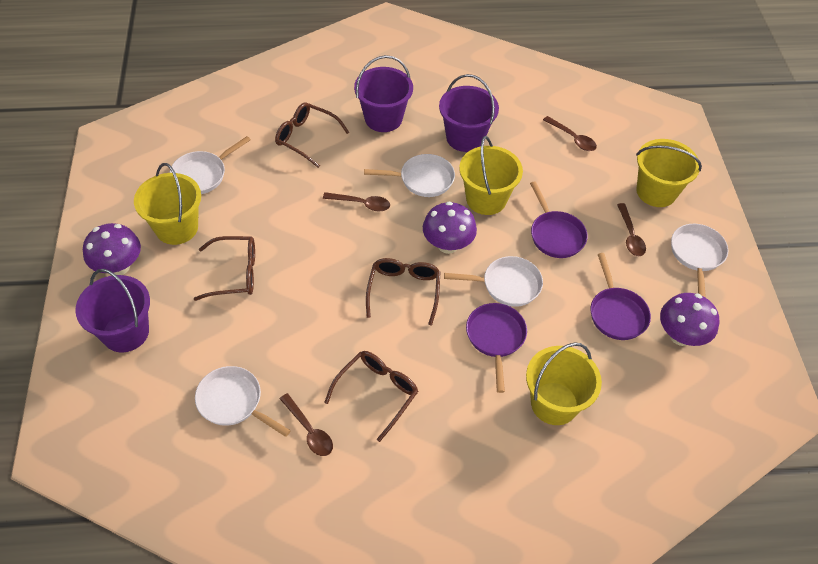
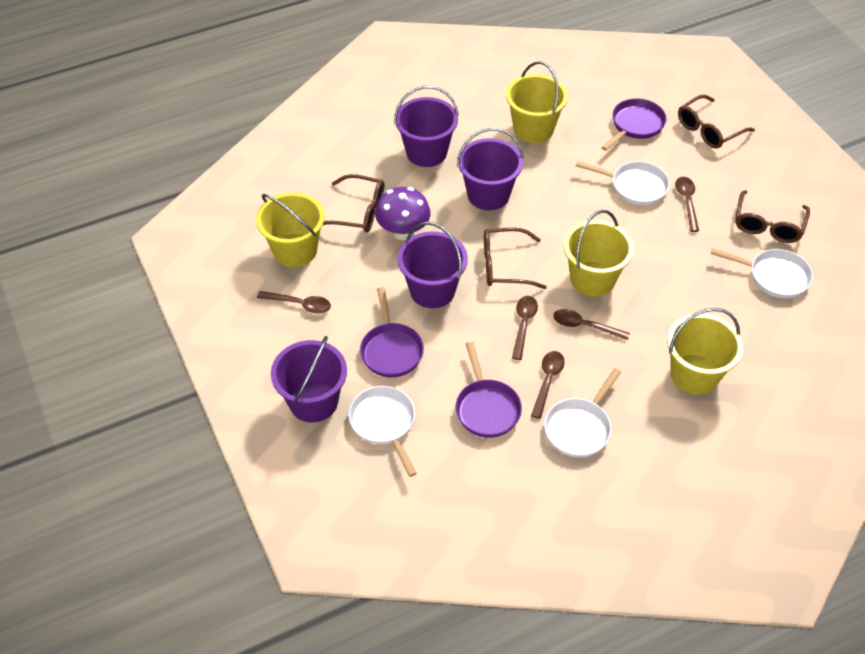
brown spoon: 4 -> 5
purple bucket: 3 -> 4
purple mushroom: 3 -> 1
white pan: 5 -> 4

